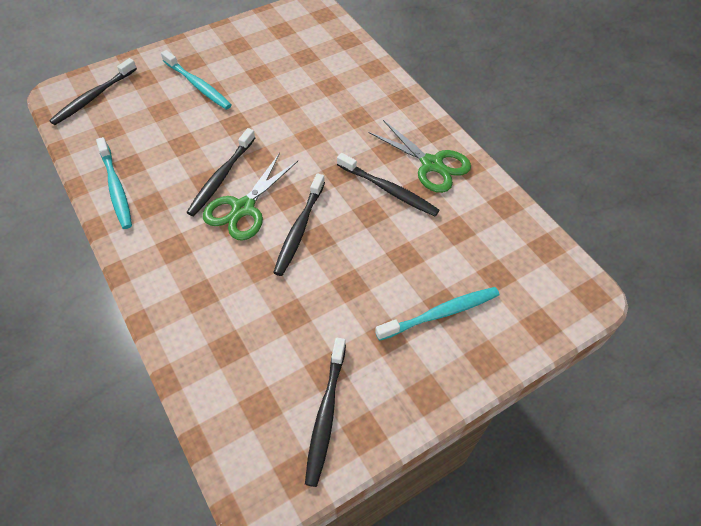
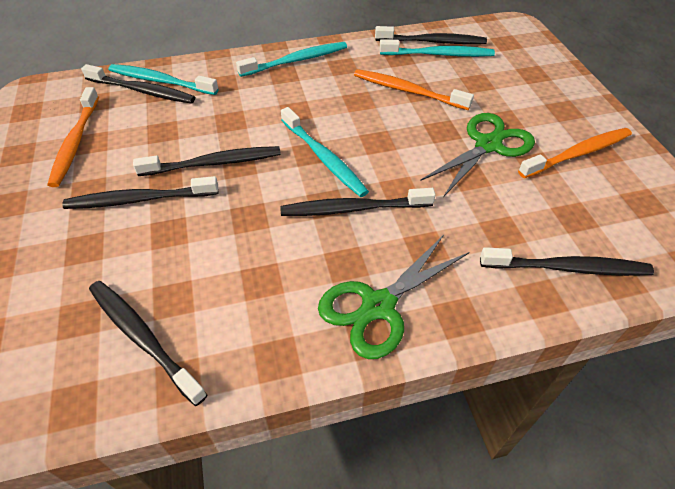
black toothbrush: 5 -> 7
orange toothbrush: 0 -> 3
turquoise toothbrush: 3 -> 4

